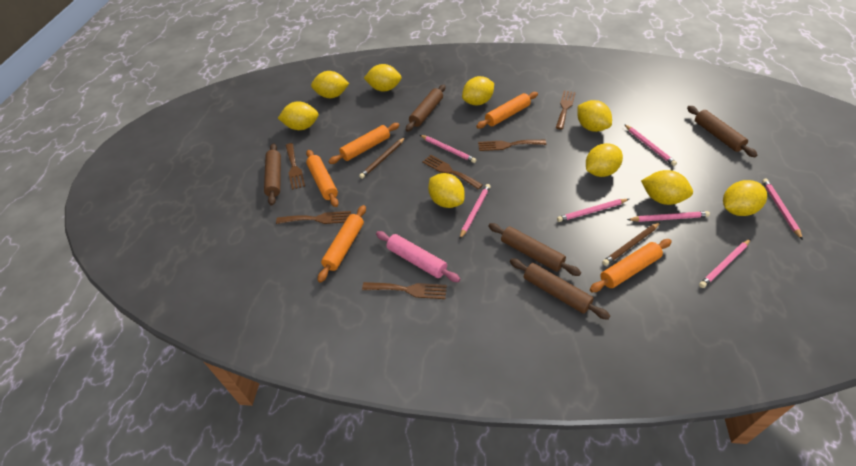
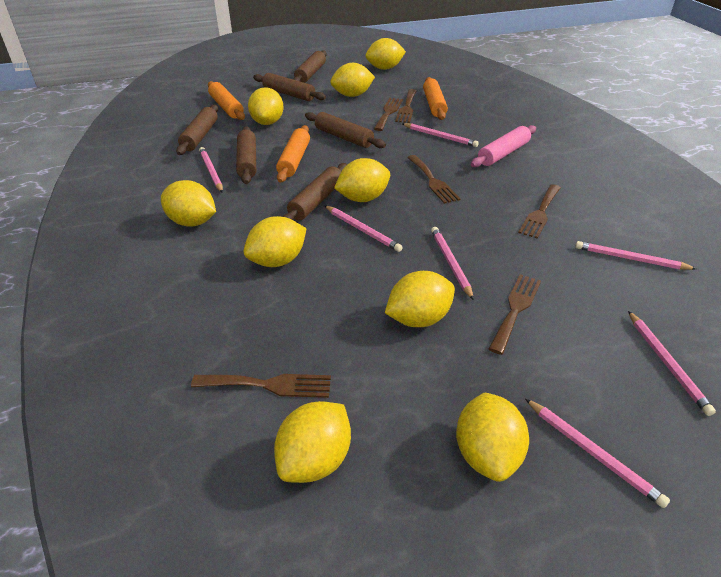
brown pencil: 2 -> 0
brown rolling pin: 5 -> 6
orange rolling pin: 5 -> 3

